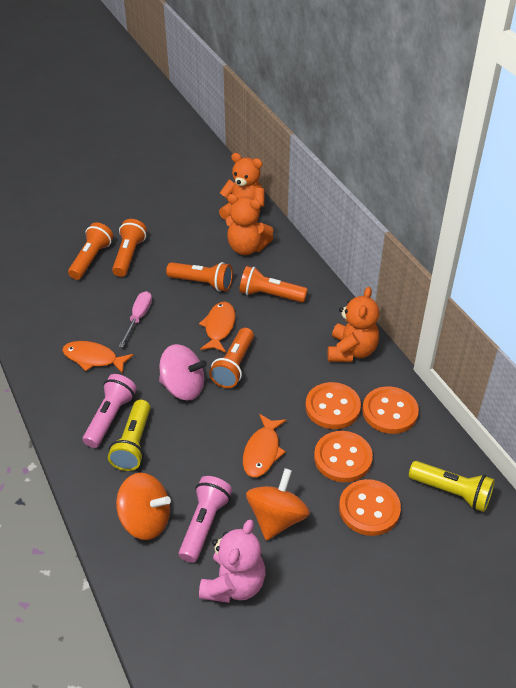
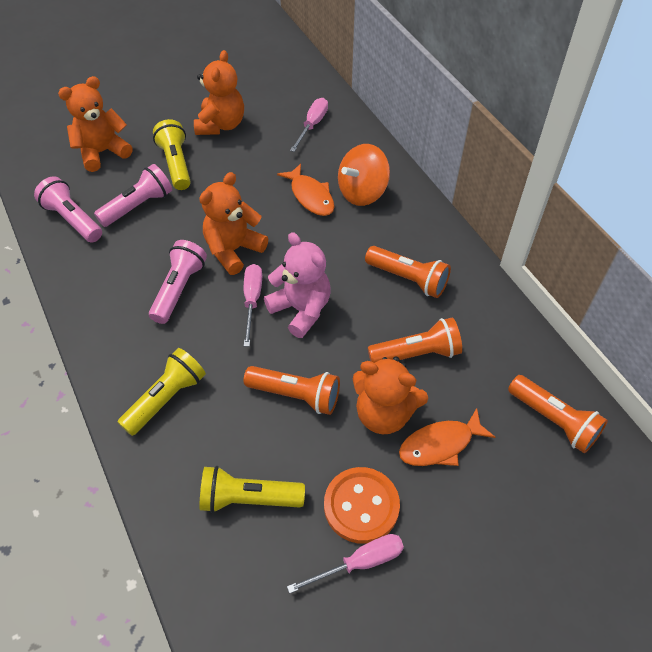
orange button: 4 -> 1
orange fish: 3 -> 2
orange flashlight: 5 -> 4
orange spinning top: 2 -> 1
orange teddy bear: 3 -> 4
pink flashlight: 2 -> 3
pink screwdriver: 1 -> 3
pink spinning top: 1 -> 0
yellow flashlight: 2 -> 3

